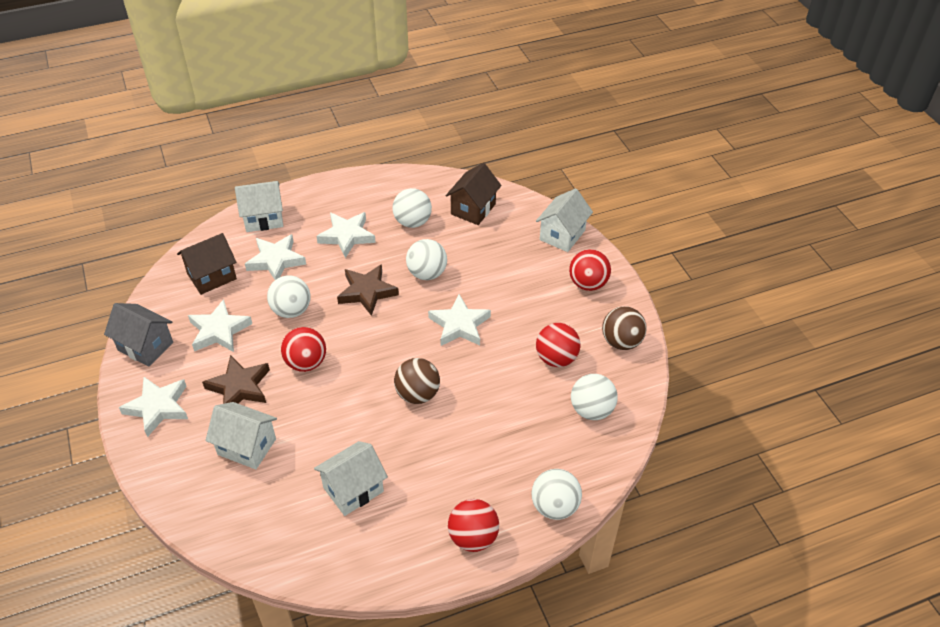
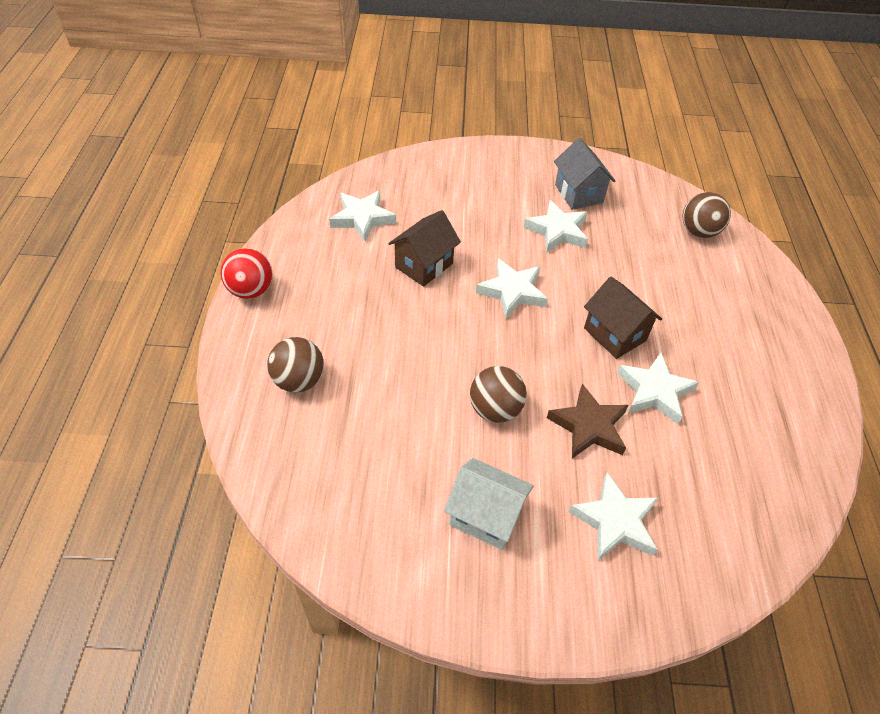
brown ball: 2 -> 3
brown star: 2 -> 1
red ball: 4 -> 1
white ball: 5 -> 0
white house: 4 -> 1

